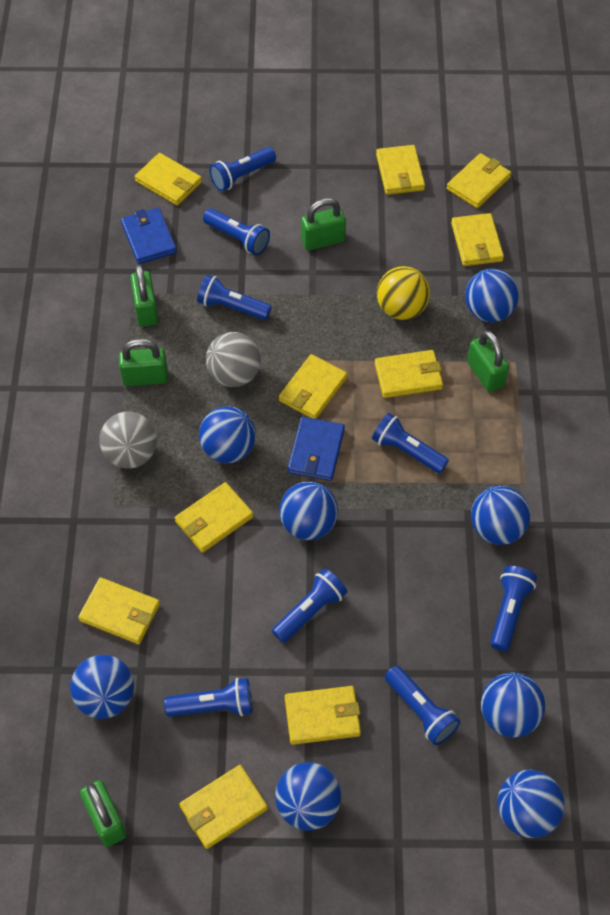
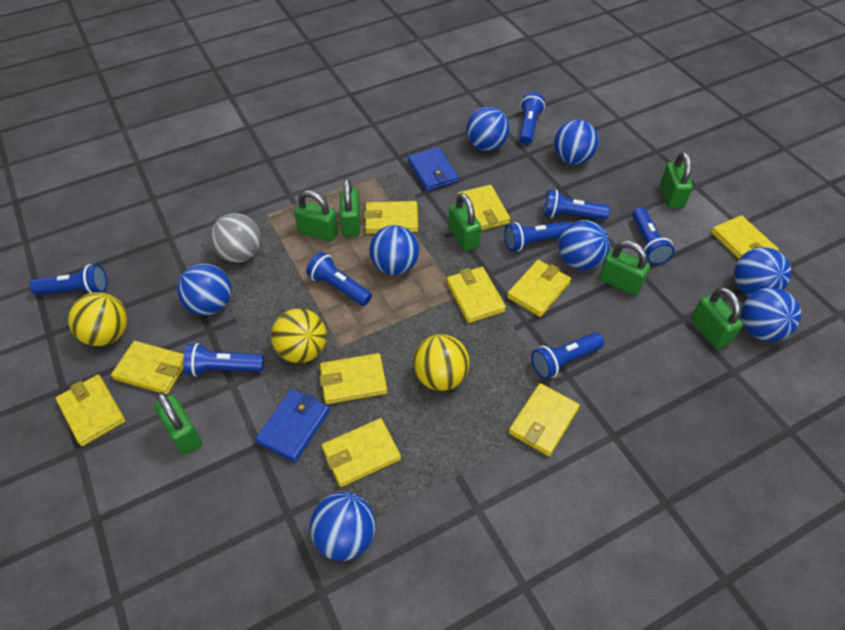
green padlock: 5 -> 7
grey ball: 2 -> 1
yellow ball: 1 -> 3

